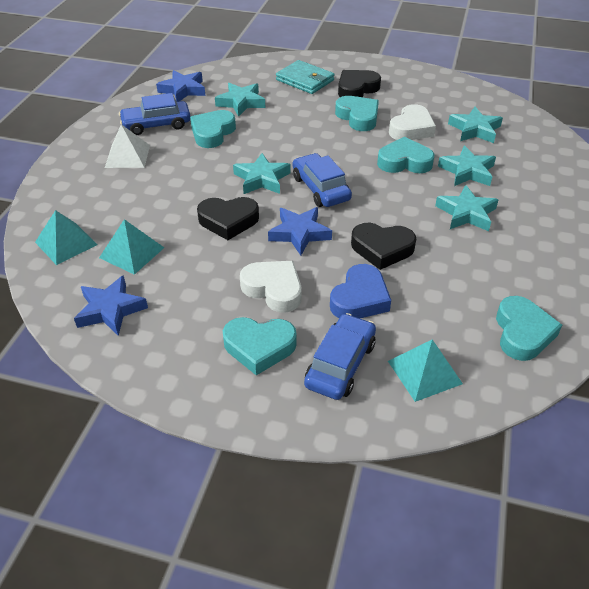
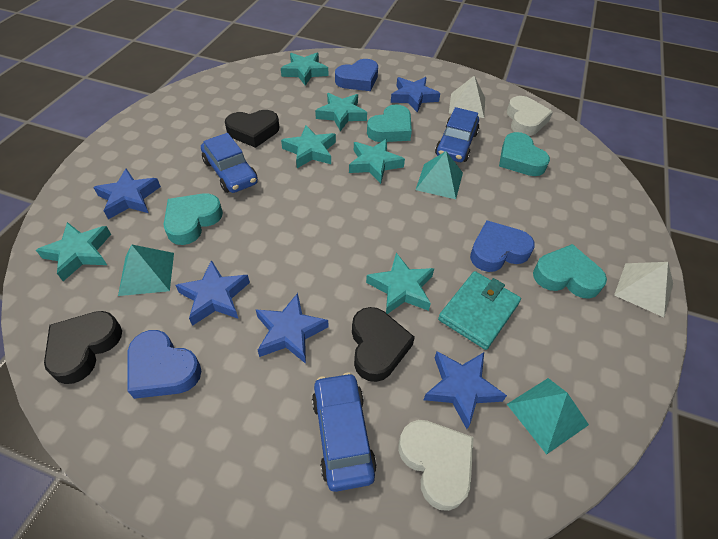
blue heart: 1 -> 3
blue star: 3 -> 5
turquoise heart: 5 -> 4
turquoise star: 5 -> 6
white pyramid: 1 -> 2

